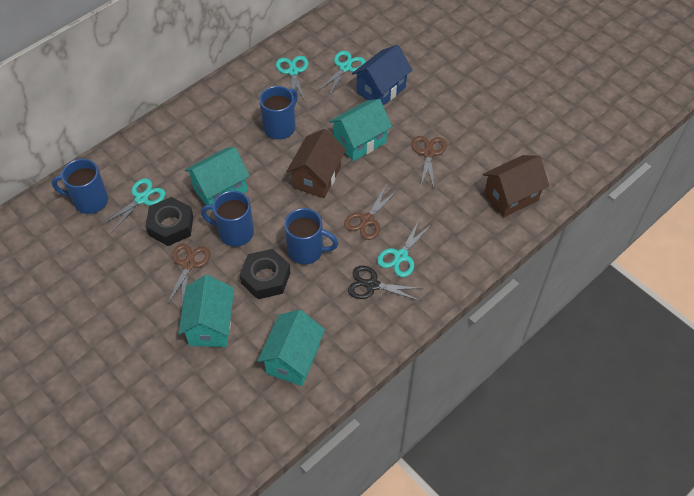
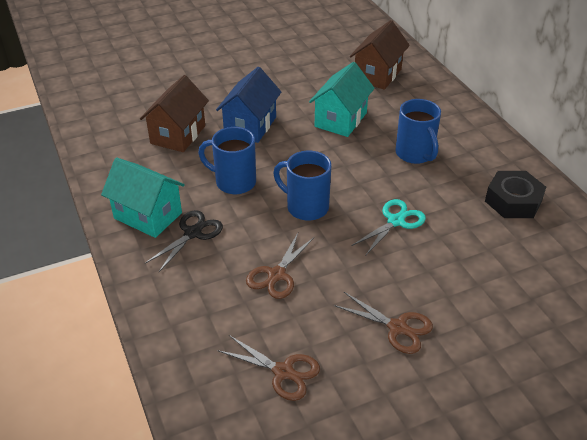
black nut: 2 -> 1
blue mug: 4 -> 3
turquoise house: 4 -> 2
turquoise scissors: 4 -> 1

